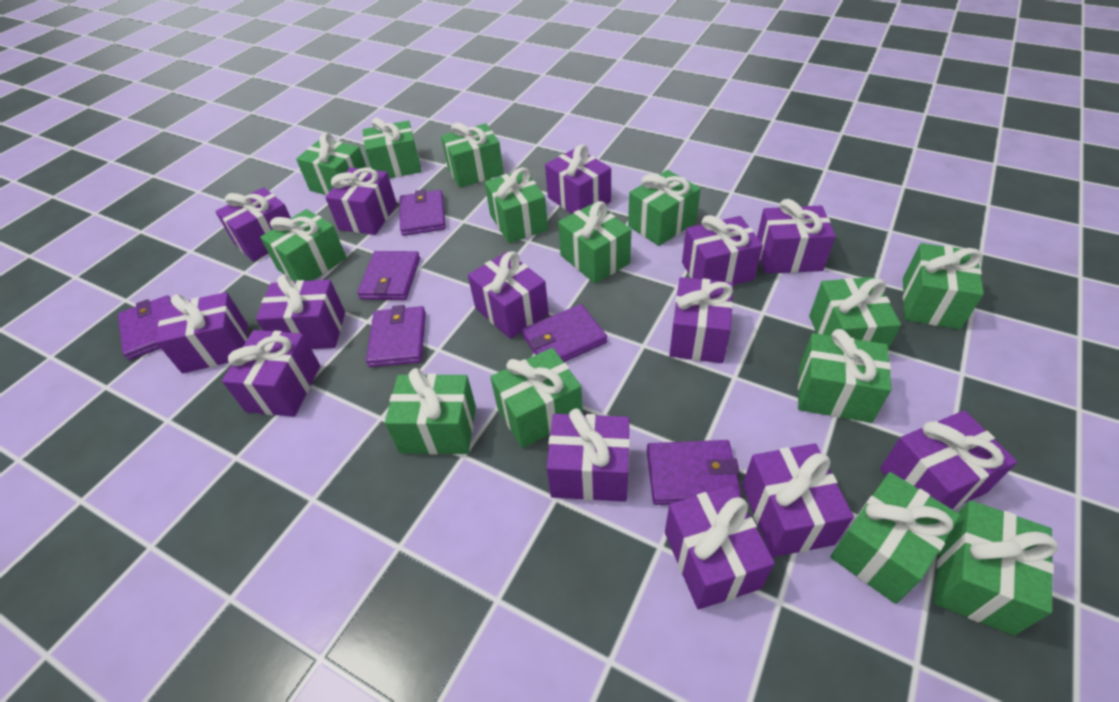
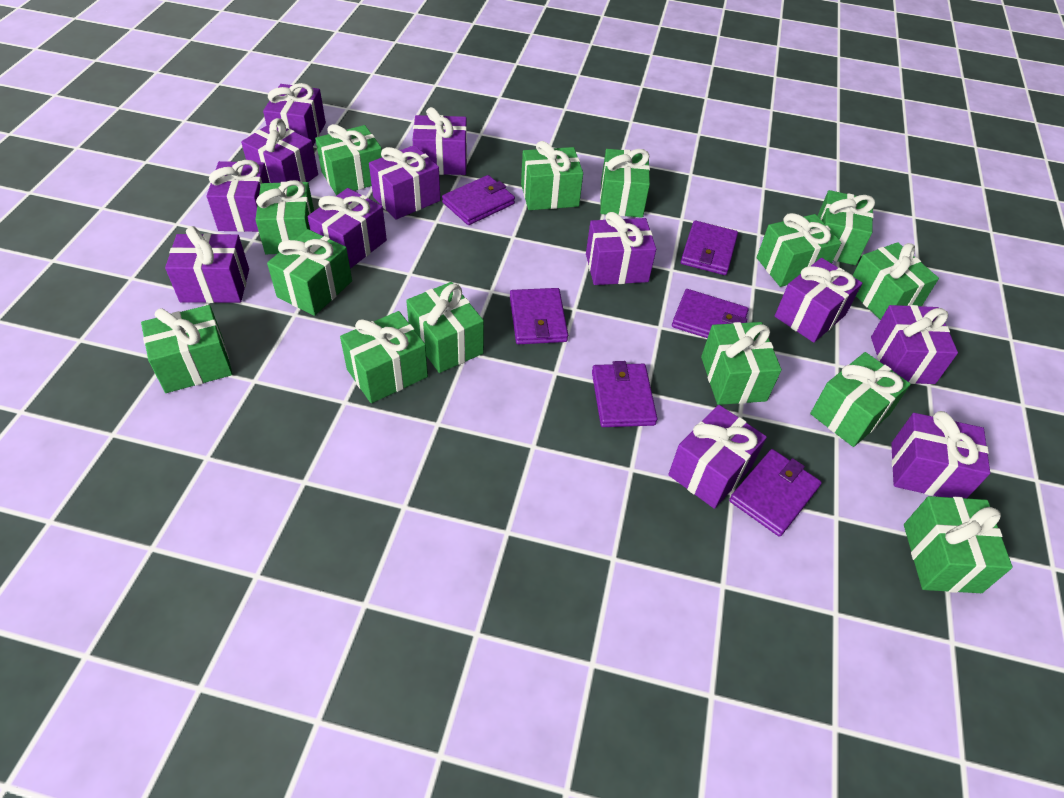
purple gift: 14 -> 12

